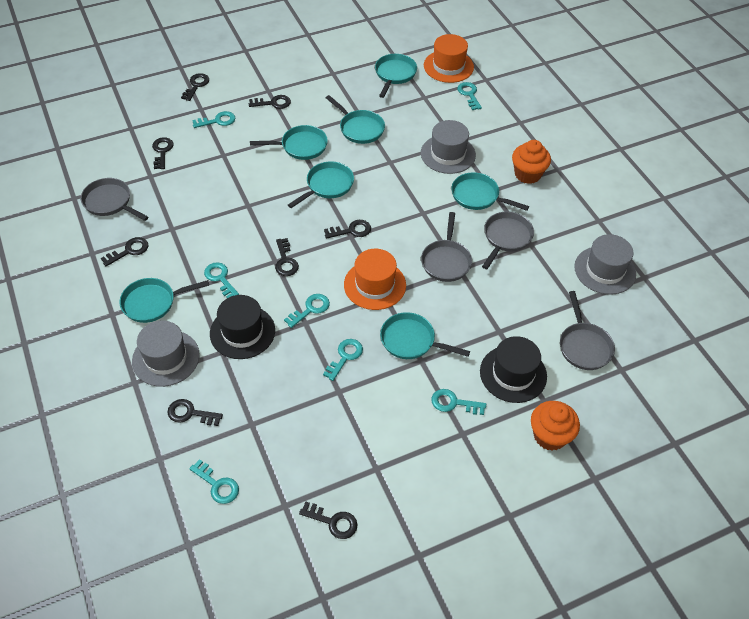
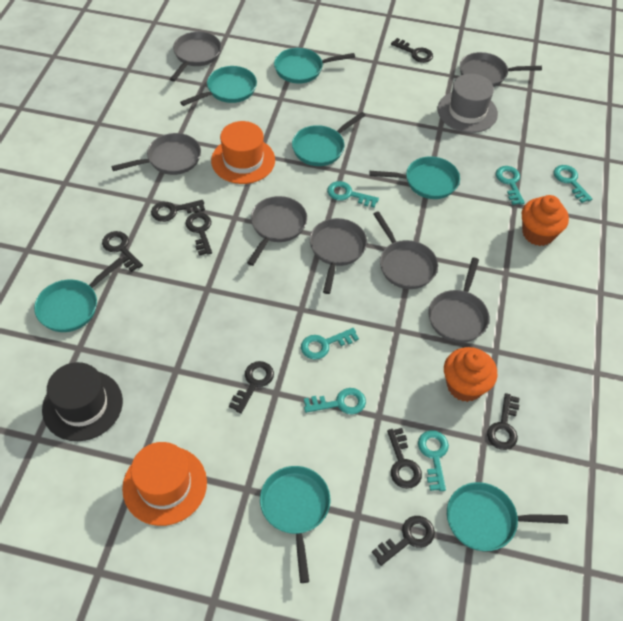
black hat: 2 -> 1
grey hat: 3 -> 1
grey pan: 4 -> 7
turquoise key: 7 -> 6

